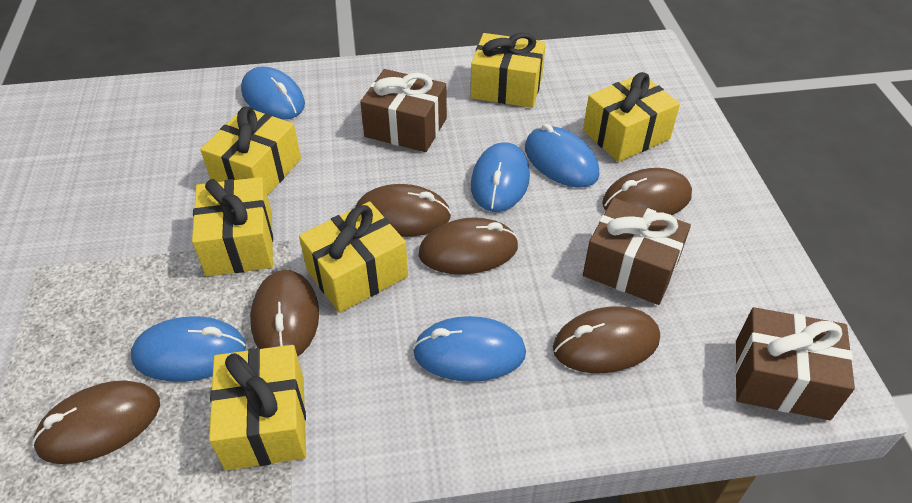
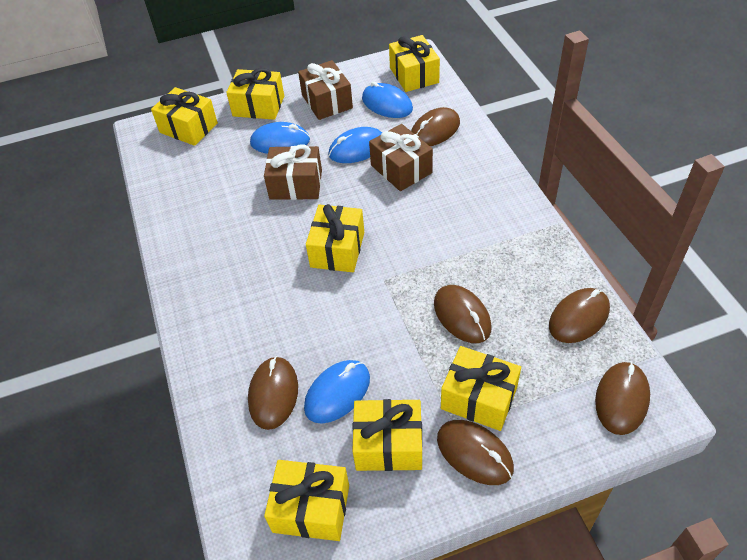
blue mouse: 5 -> 4
yellow gift: 6 -> 7

